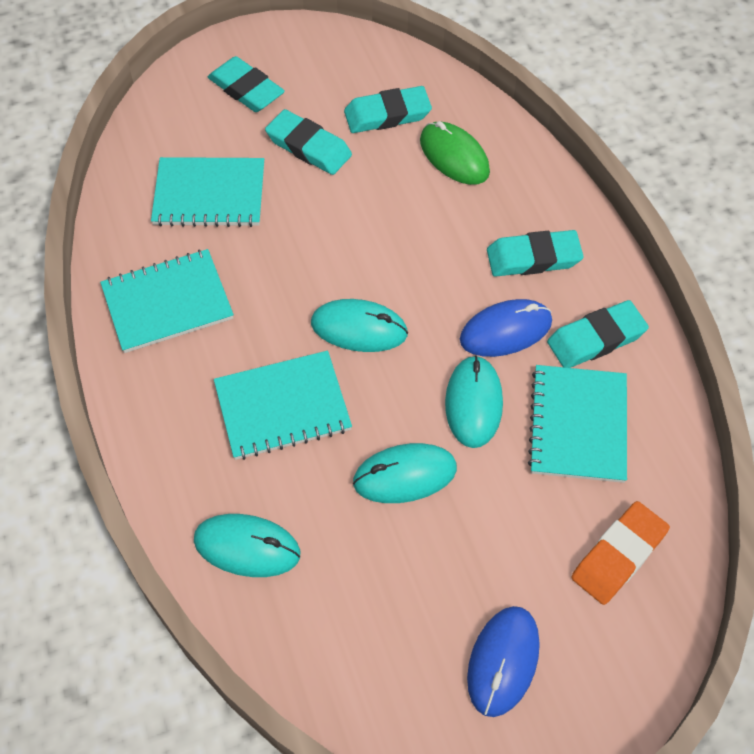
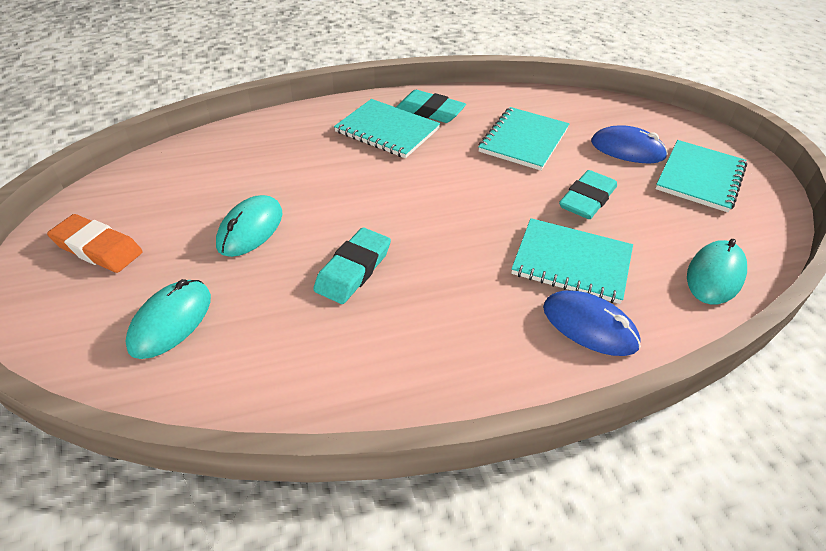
green mouse: 1 -> 0
turquoise eraser: 5 -> 3
turquoise mouse: 4 -> 3

